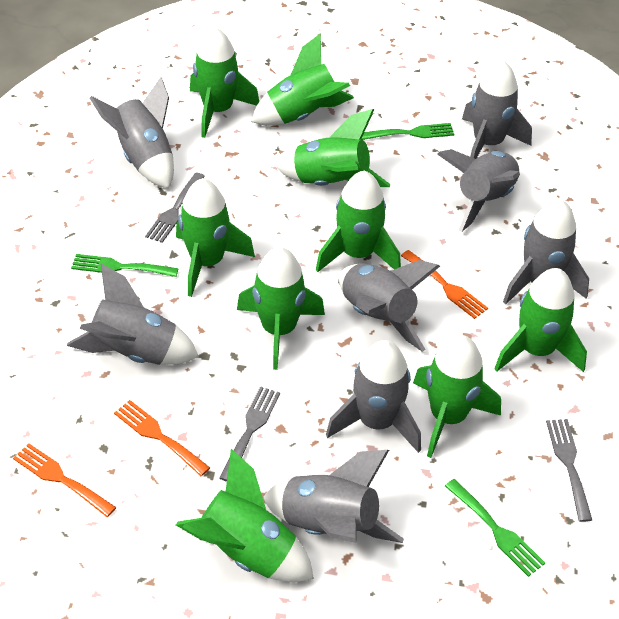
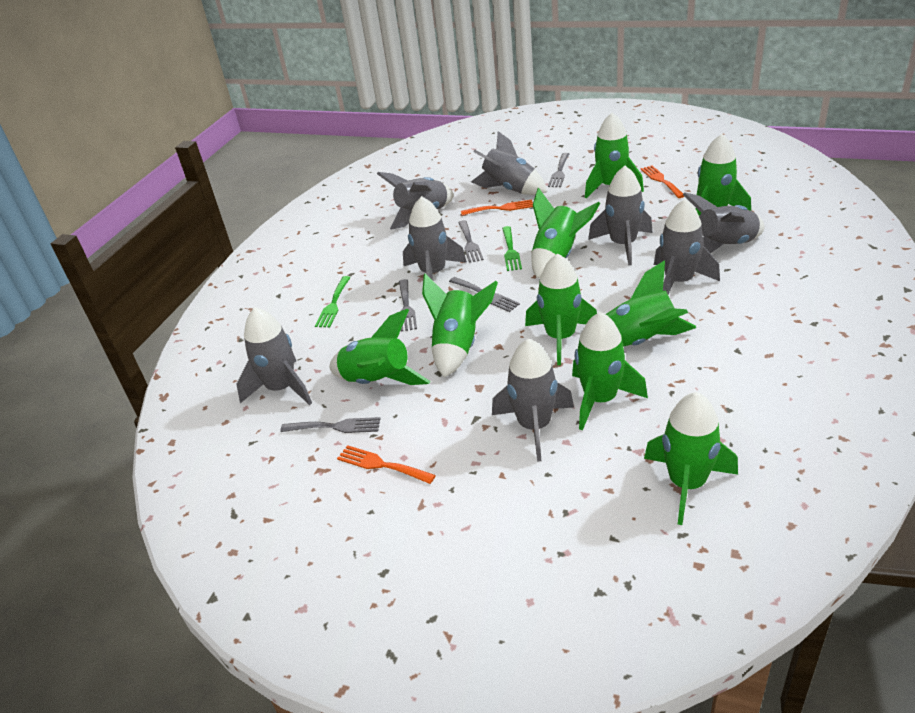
green fork: 3 -> 2
grey fork: 3 -> 5

